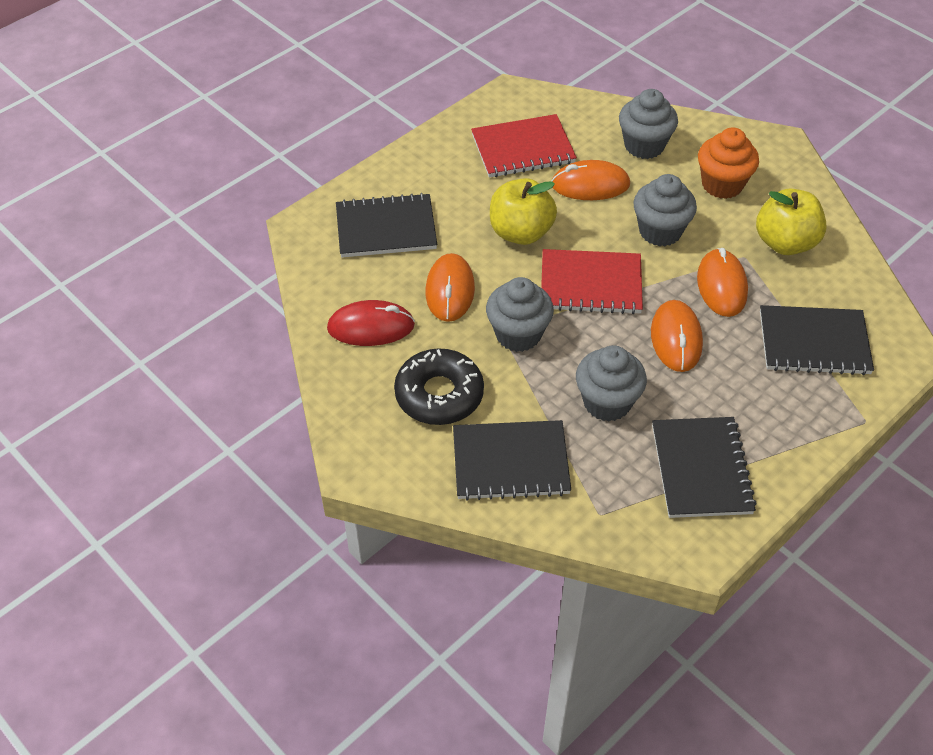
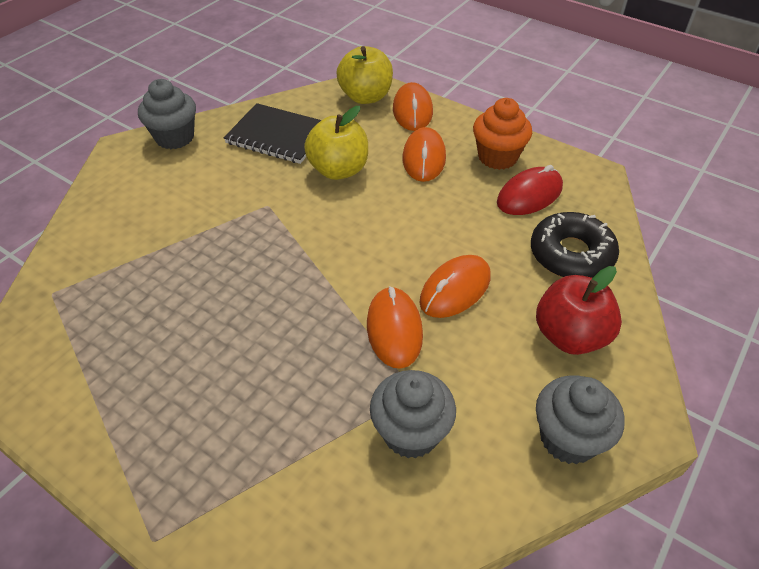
black notebook: 4 -> 1
grey cupcake: 4 -> 3
red apple: 0 -> 1
red notebook: 2 -> 0

